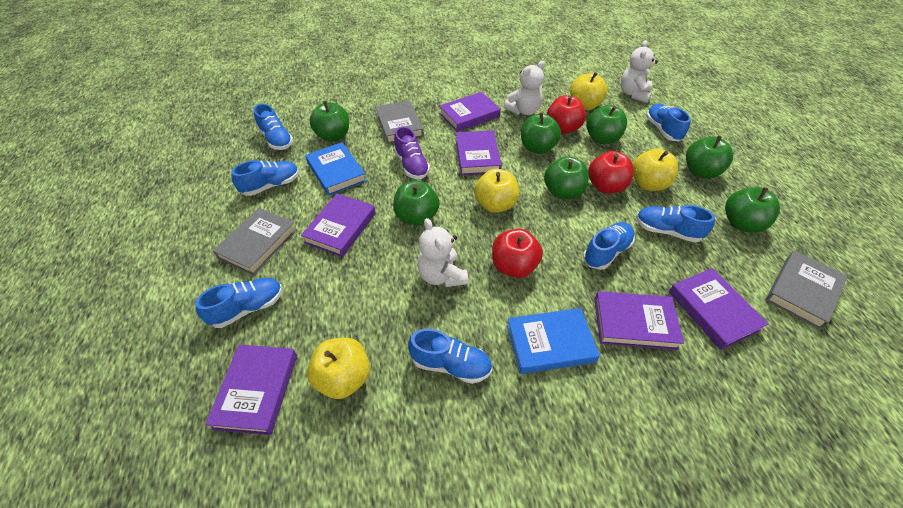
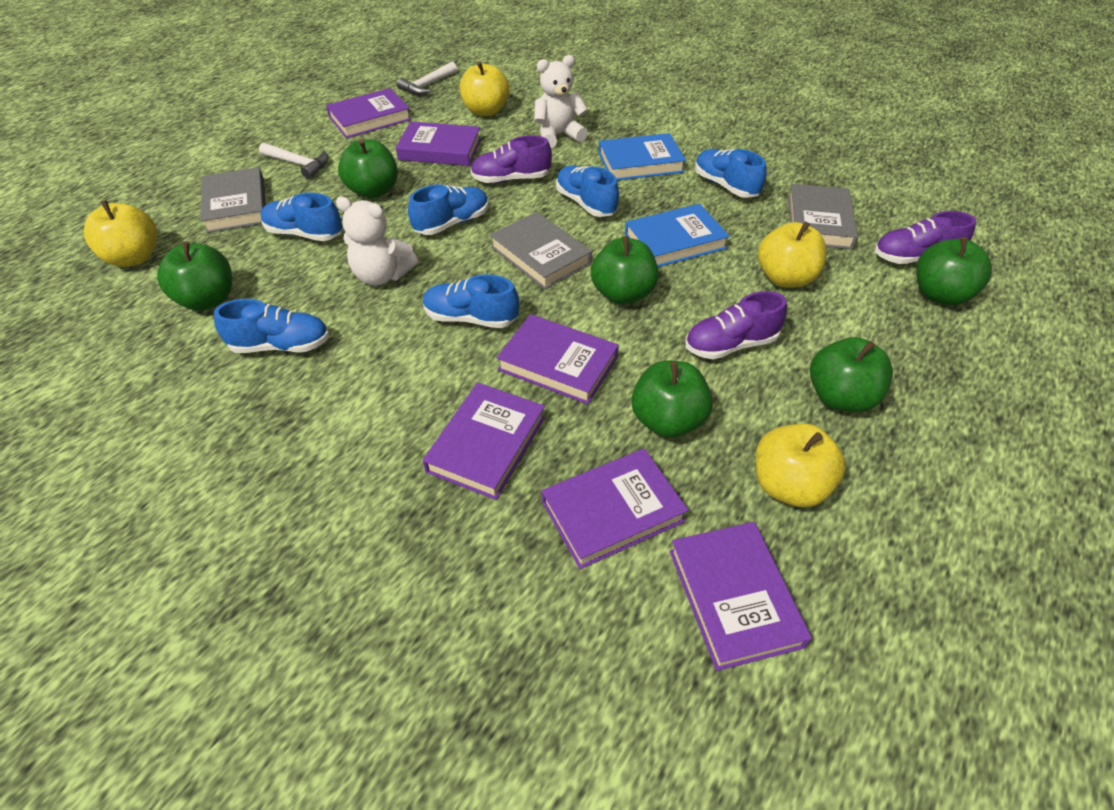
blue shoe: 7 -> 6
green apple: 7 -> 6
purple shoe: 1 -> 3
red apple: 3 -> 0
white hammer: 0 -> 2
white teddy bear: 3 -> 2

